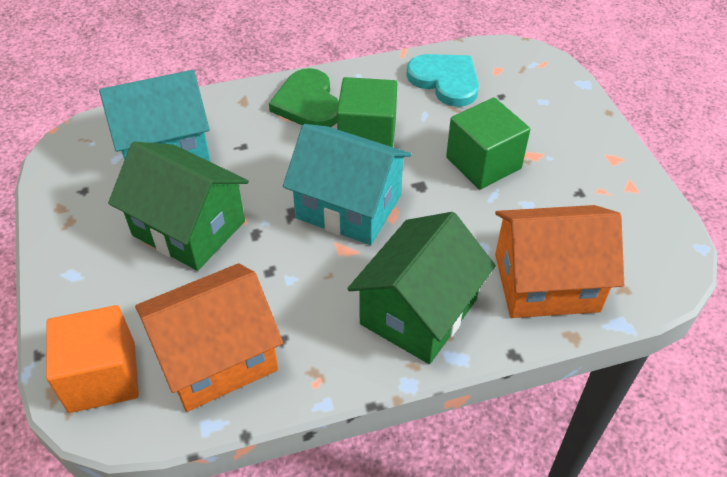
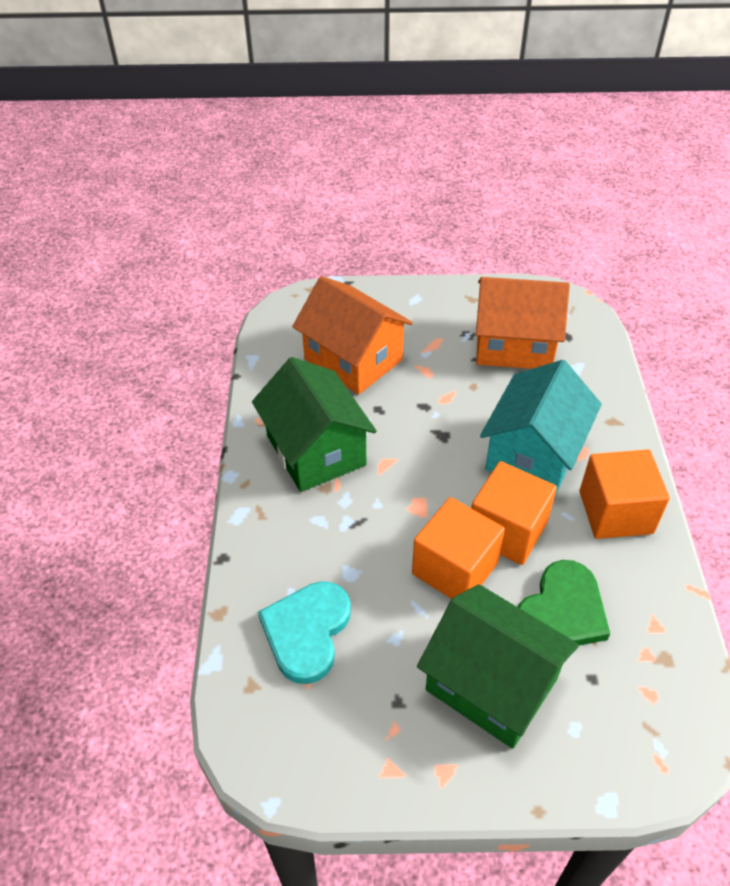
green cube: 2 -> 0
orange cube: 1 -> 3
turquoise house: 2 -> 1

